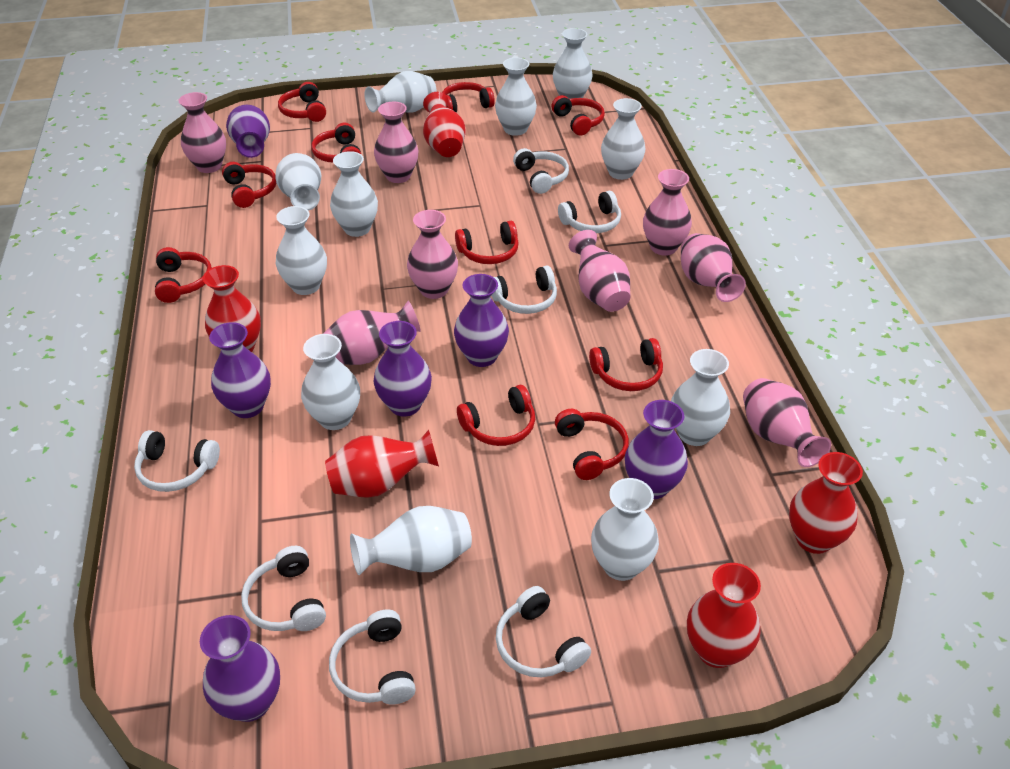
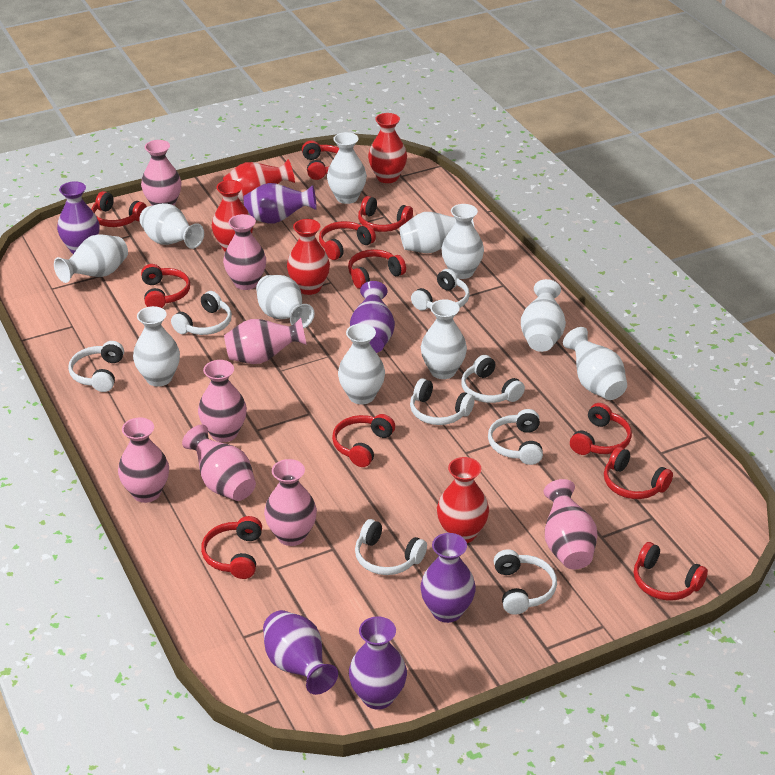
red headphones: 10 -> 11
white headphones: 7 -> 8

